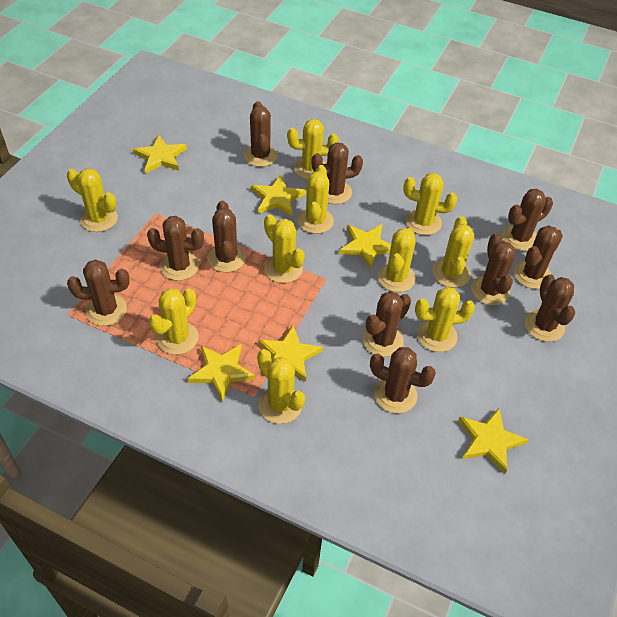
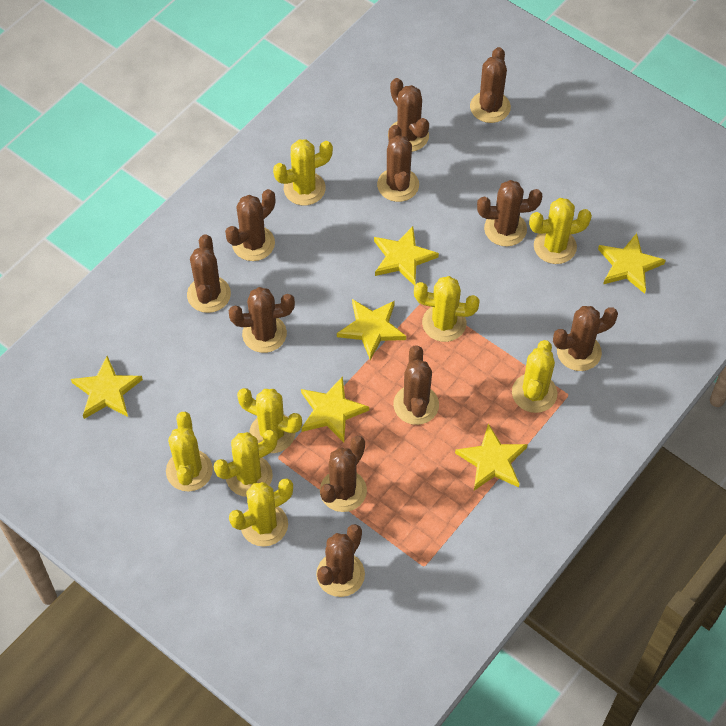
yellow cactus: 10 -> 8

